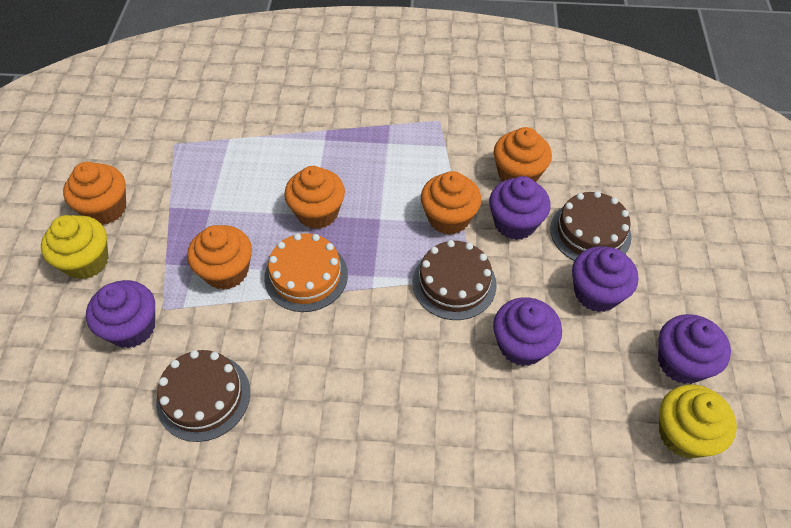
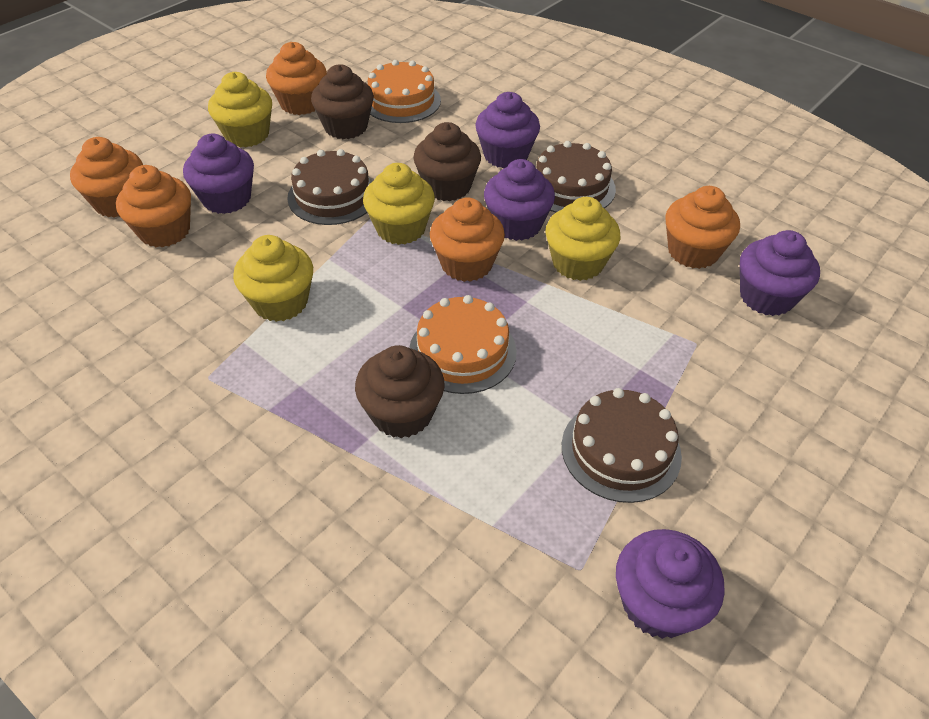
brown cupcake: 0 -> 3
orange cake: 1 -> 2
yellow cupcake: 2 -> 4

